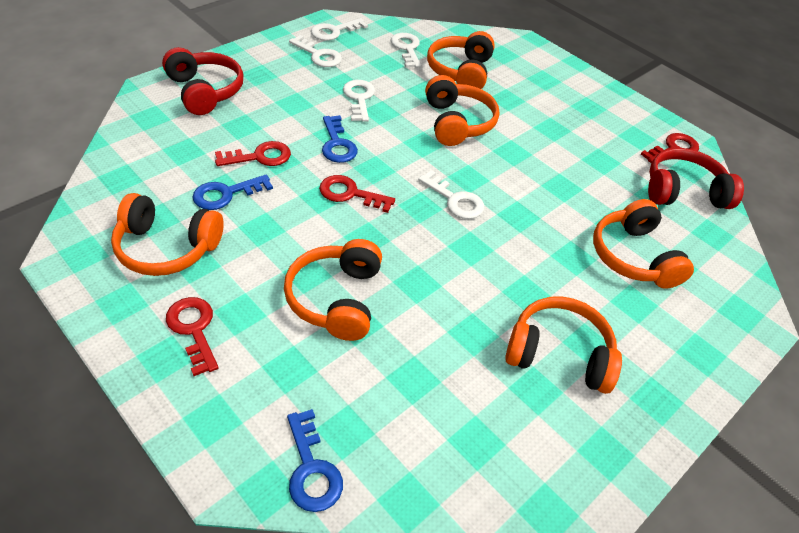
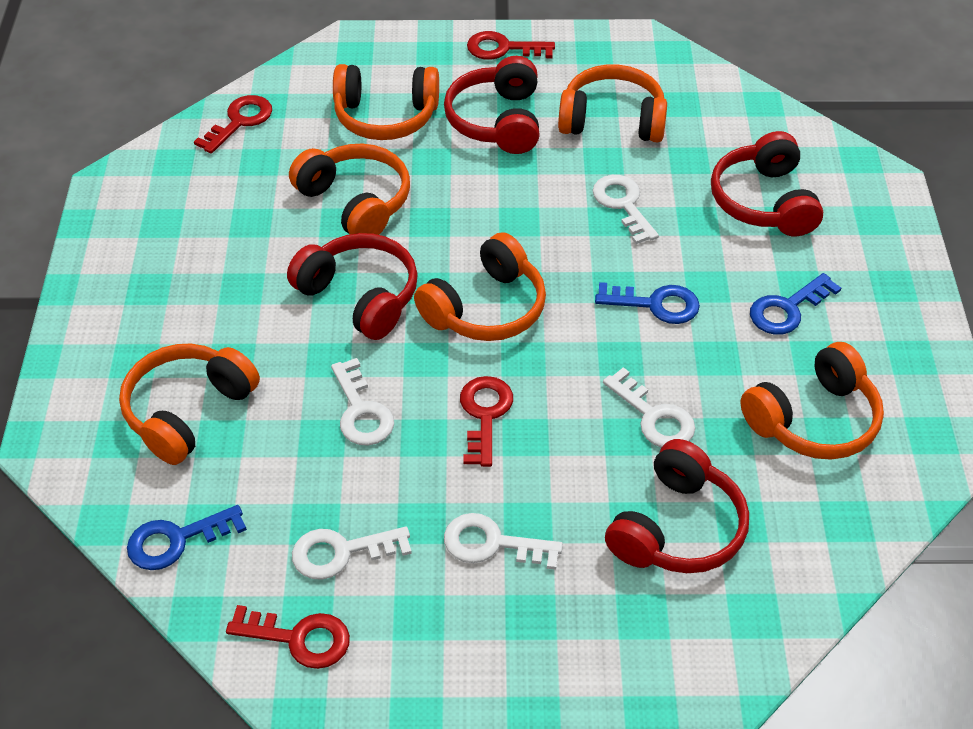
red headphones: 2 -> 4

